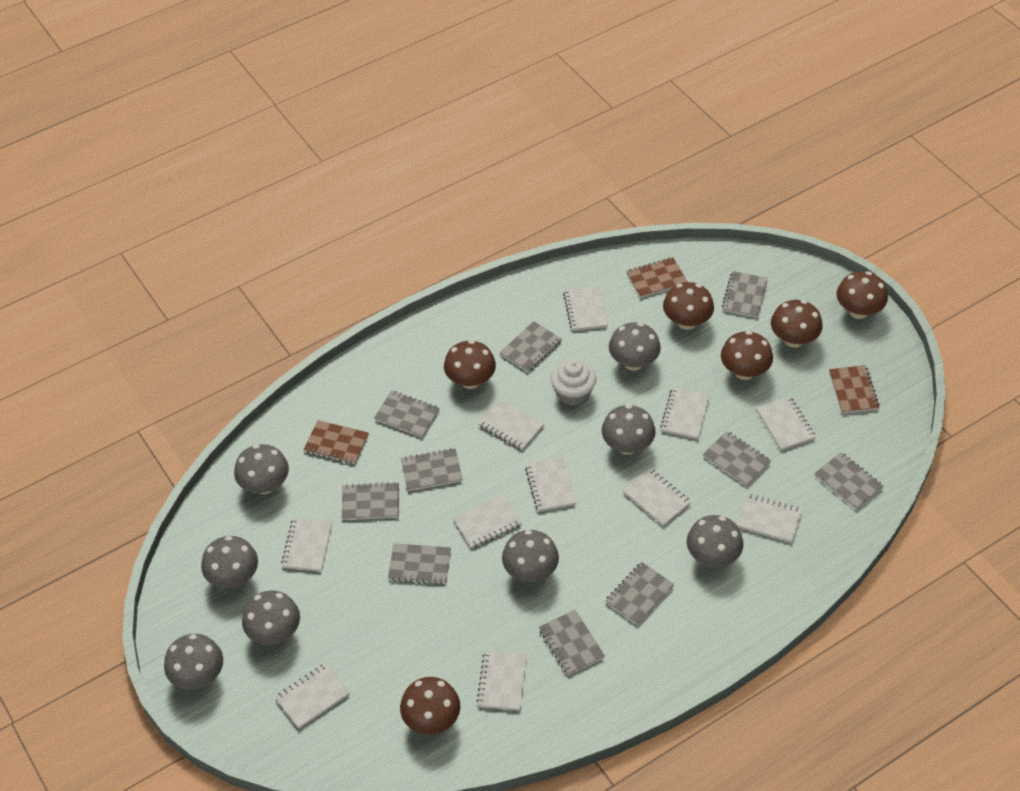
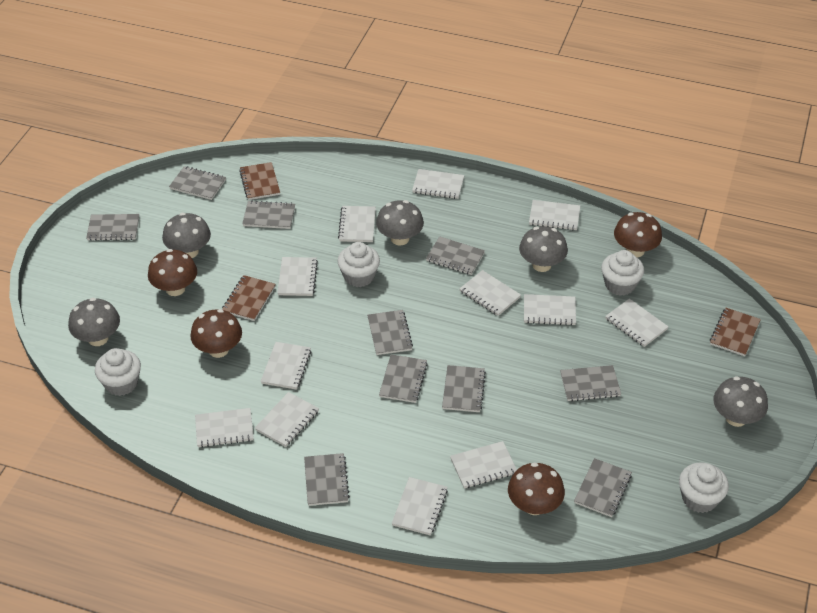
brown mushroom: 6 -> 4
grey mushroom: 8 -> 5
white cupcake: 1 -> 4
white notebook: 11 -> 12

